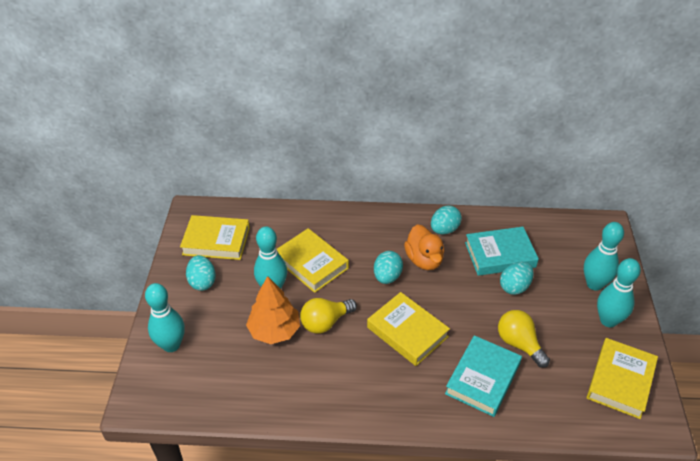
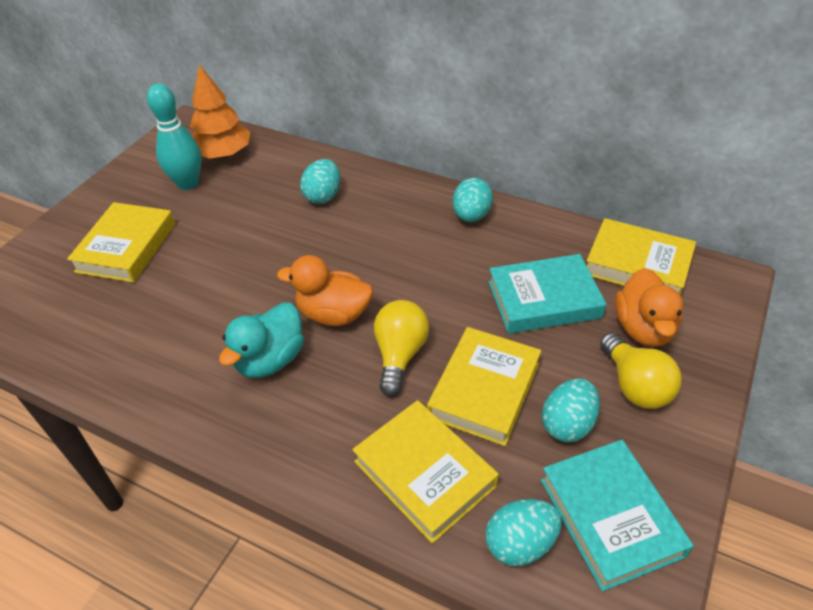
orange duck: 1 -> 2
turquoise bowling pin: 4 -> 1
turquoise duck: 0 -> 1

